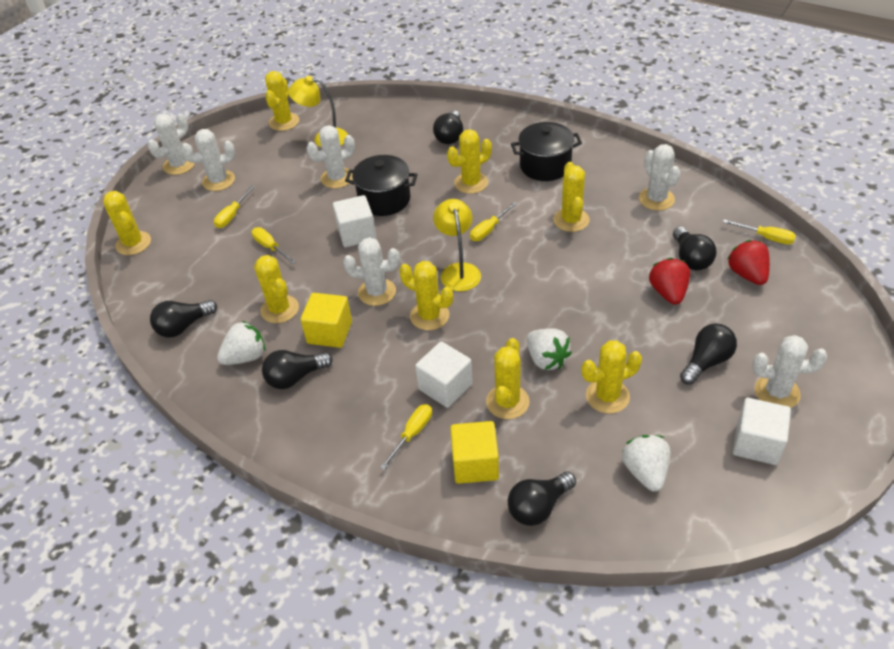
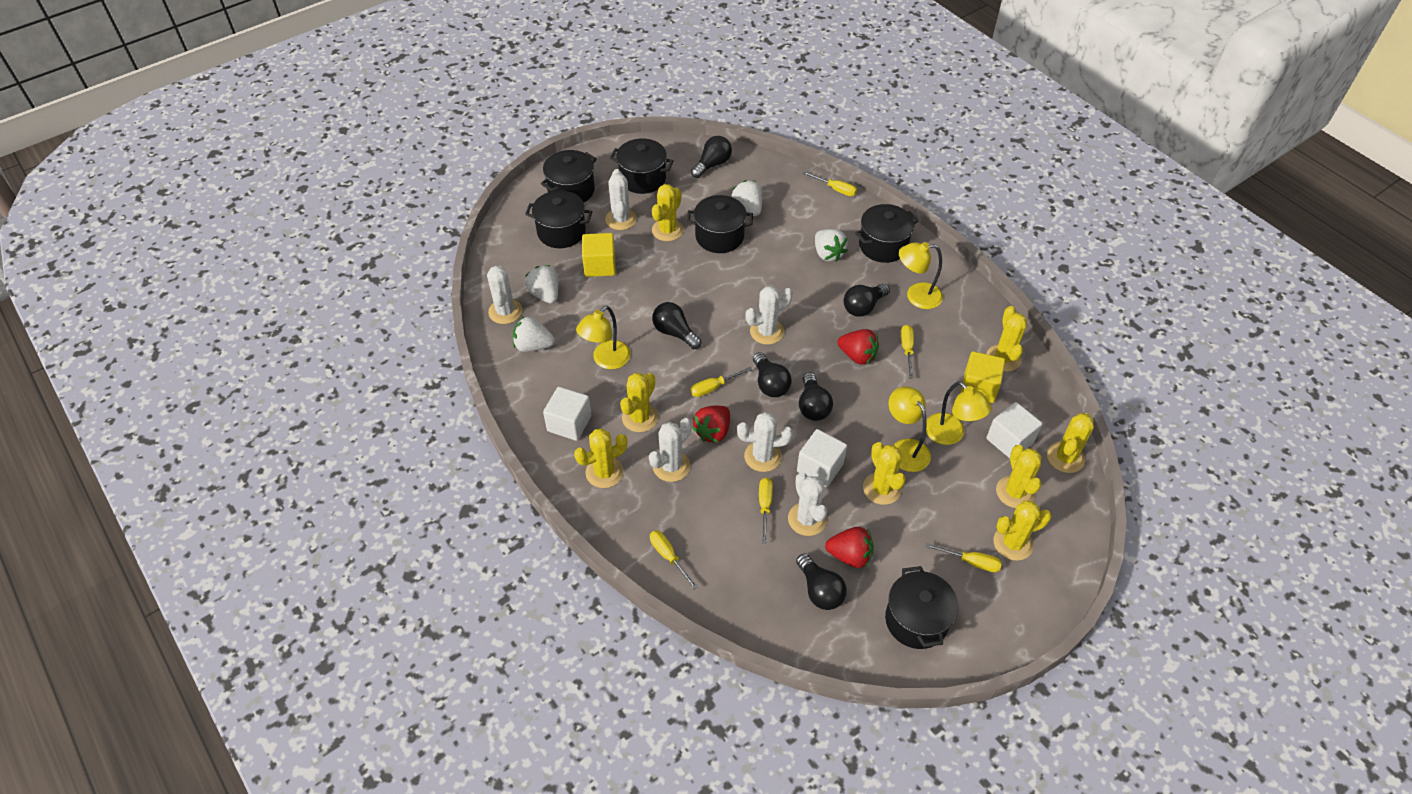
black pot: 2 -> 6
red strawberry: 2 -> 3
white strawberry: 3 -> 4
yellow lamp: 2 -> 4
yellow screwdriver: 5 -> 6

